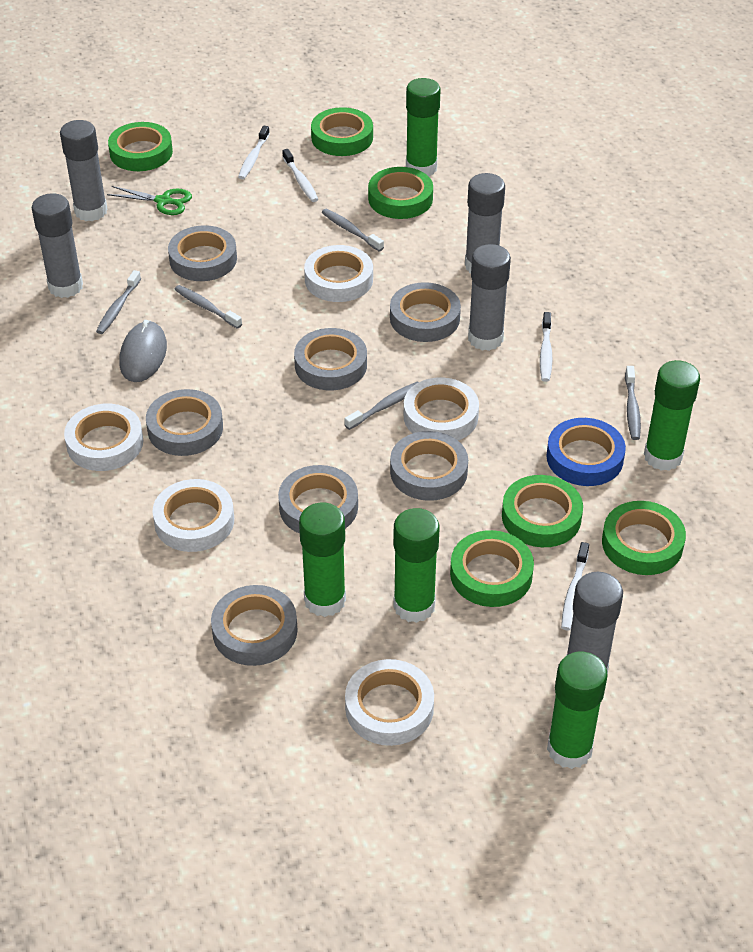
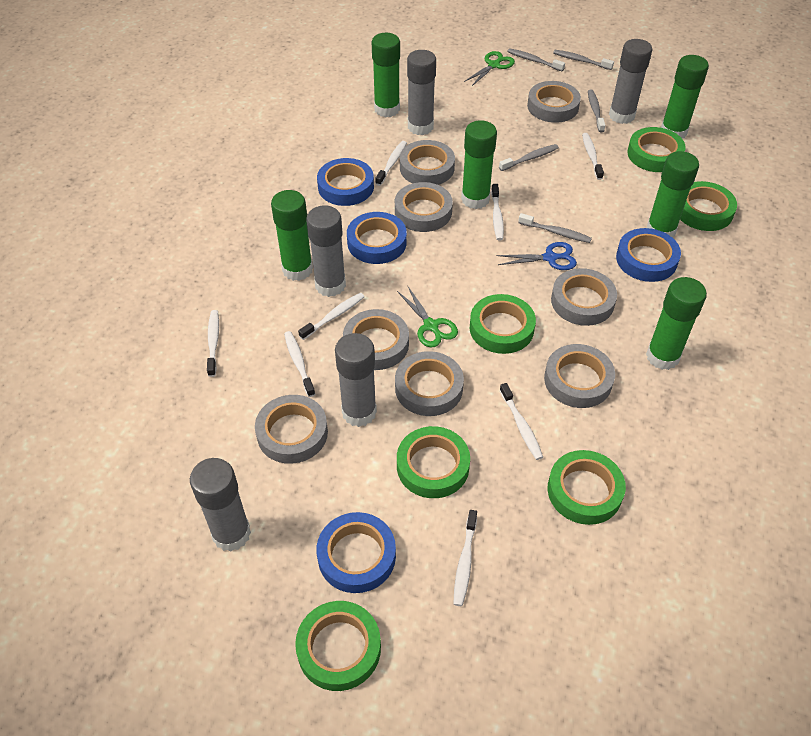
blue scissors: 0 -> 1
blue tape: 1 -> 4
green glue stick: 5 -> 6
green scissors: 1 -> 2
grey mouse: 1 -> 0
grey tape: 7 -> 8
white tape: 5 -> 0
white toothbrush: 4 -> 8

